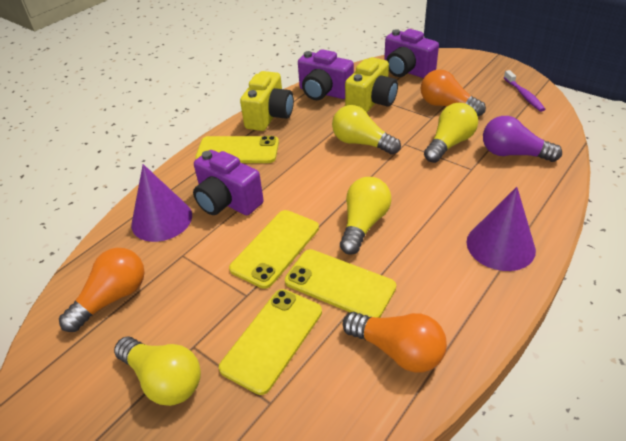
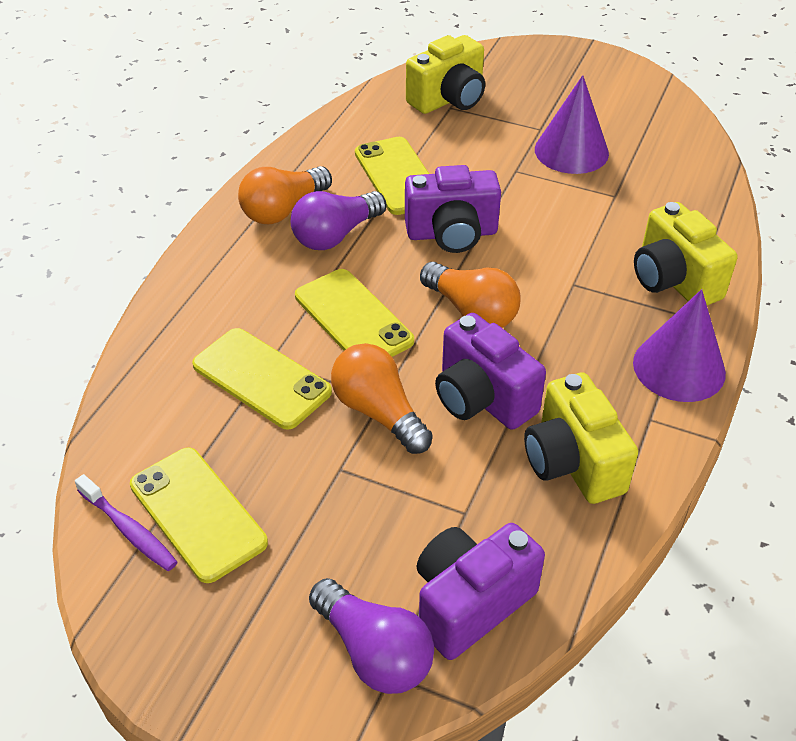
purple light bulb: 1 -> 2
yellow camera: 2 -> 3
yellow light bulb: 4 -> 0

